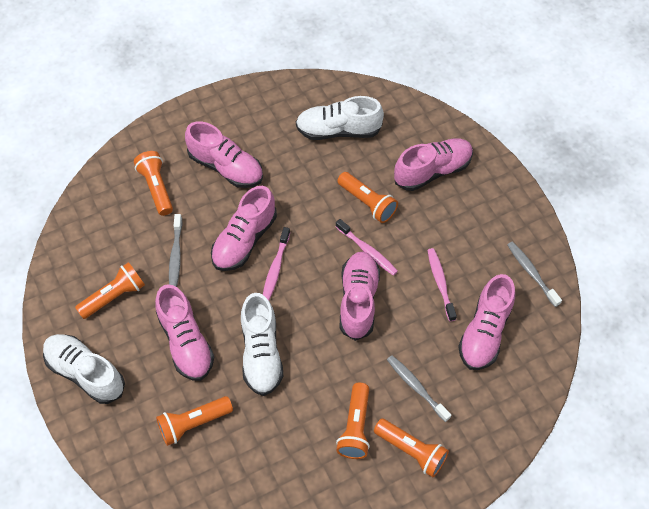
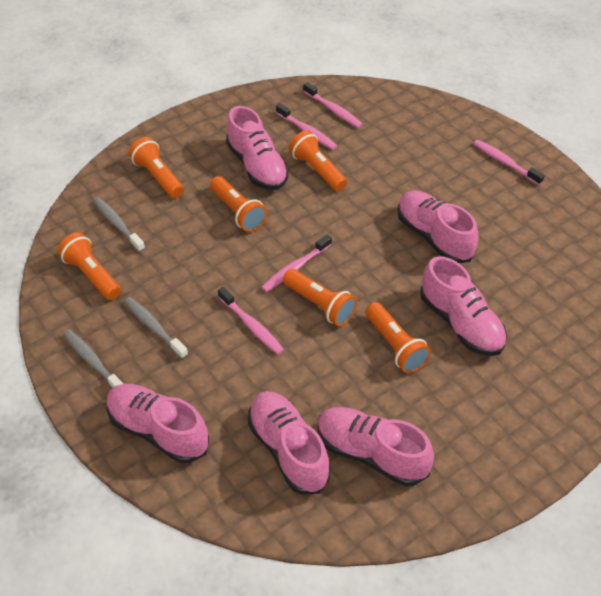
pink toothbrush: 3 -> 5
white shoe: 3 -> 0

